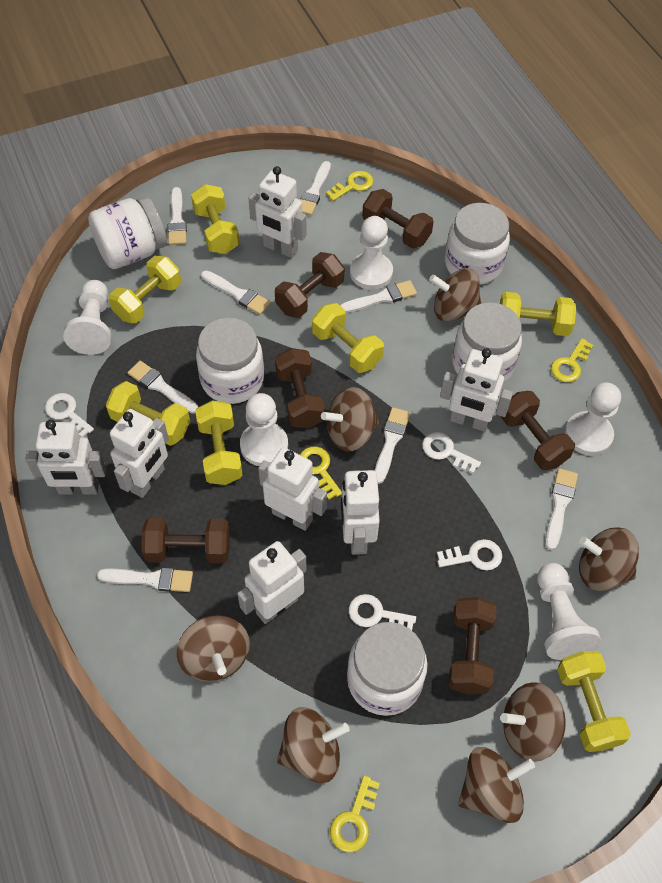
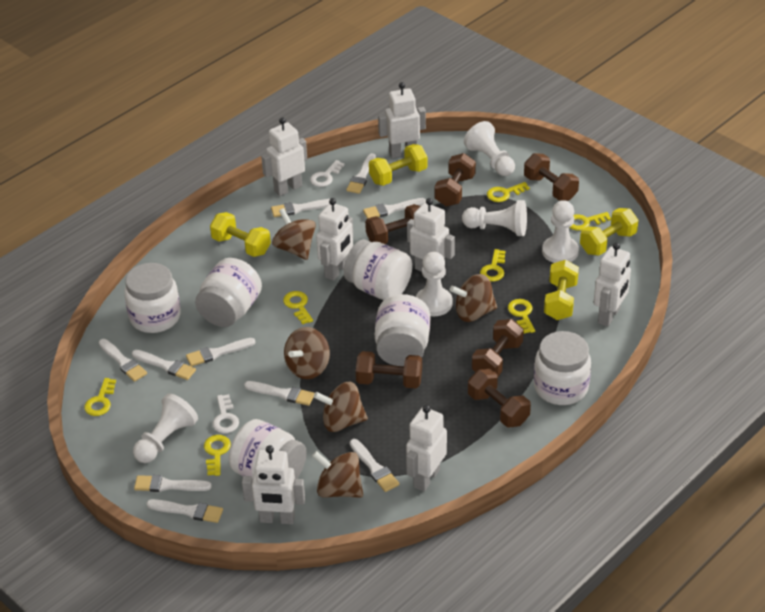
brown spinning top: 7 -> 5
white brush: 8 -> 10
white jar: 5 -> 6
white key: 4 -> 2
yellow dumbbell: 7 -> 4
yellow key: 4 -> 7

